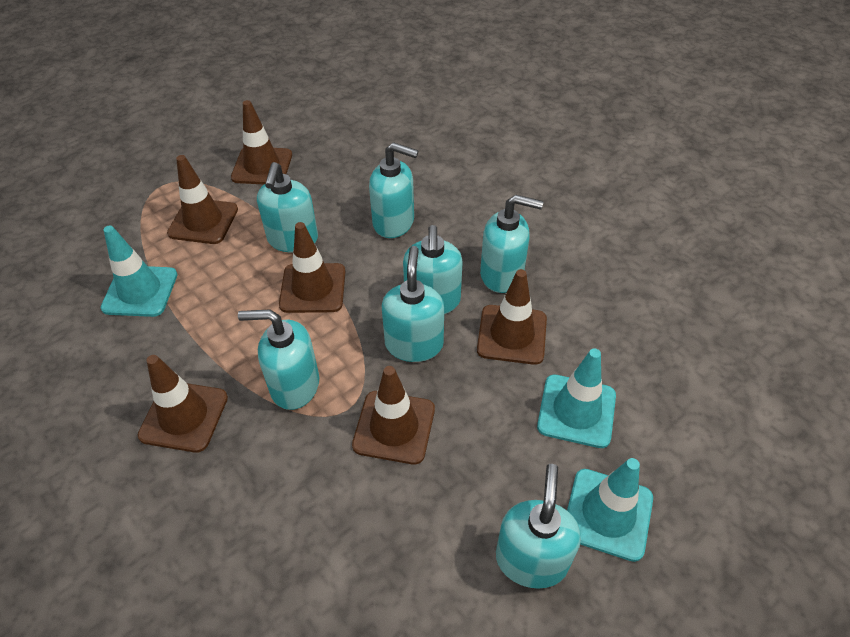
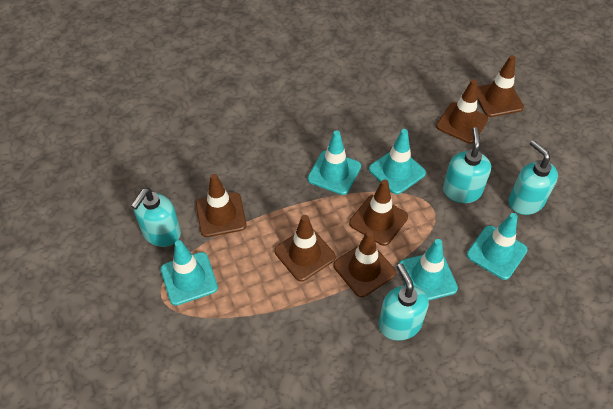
turquoise soap dispenser: 7 -> 4
turquoise traffic cone: 3 -> 5

